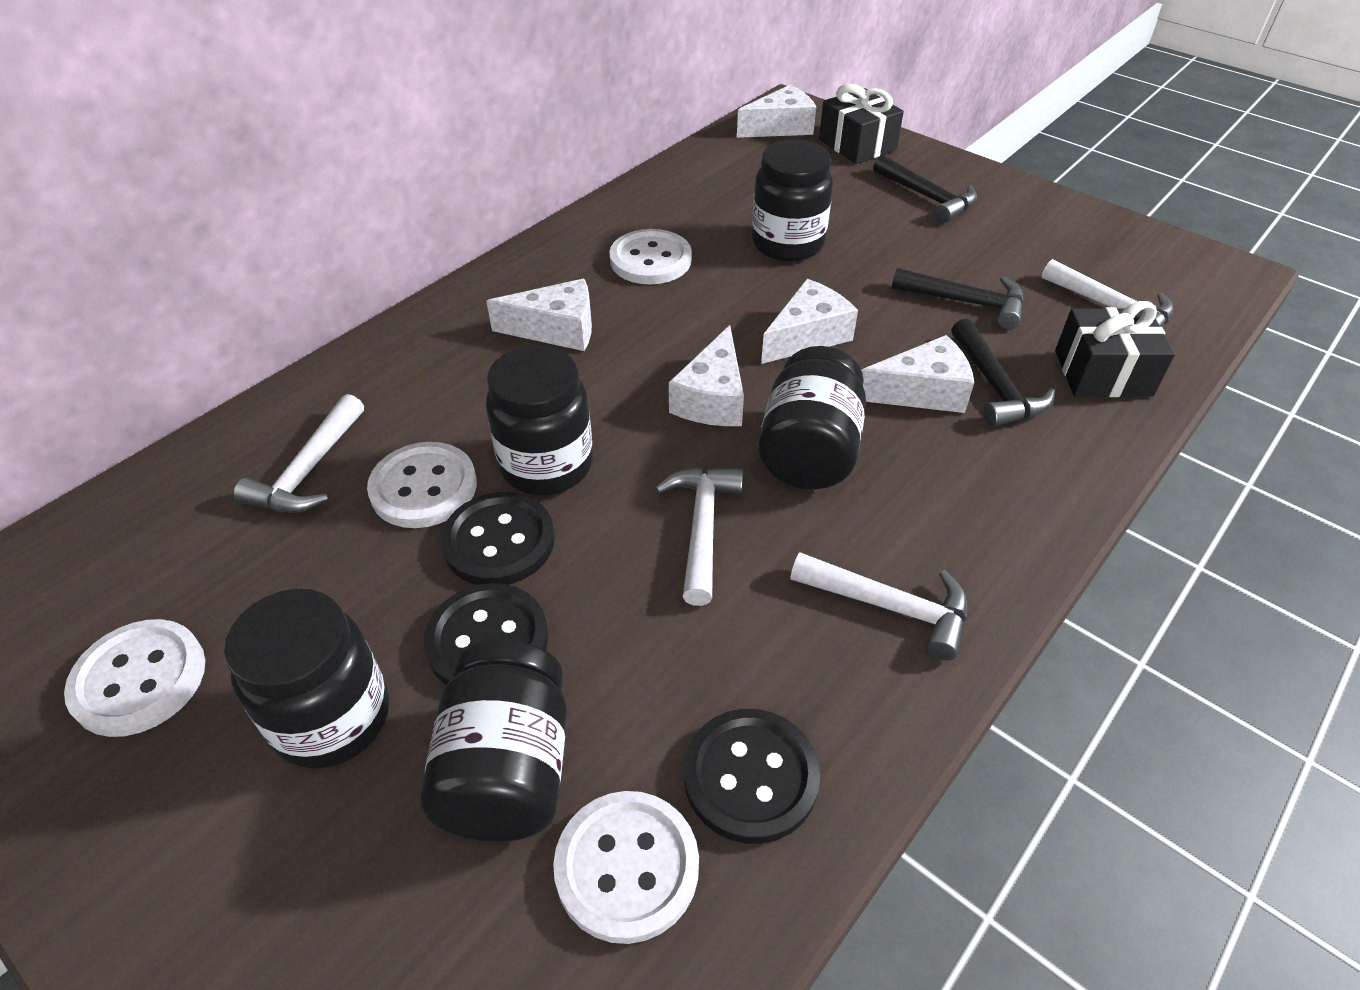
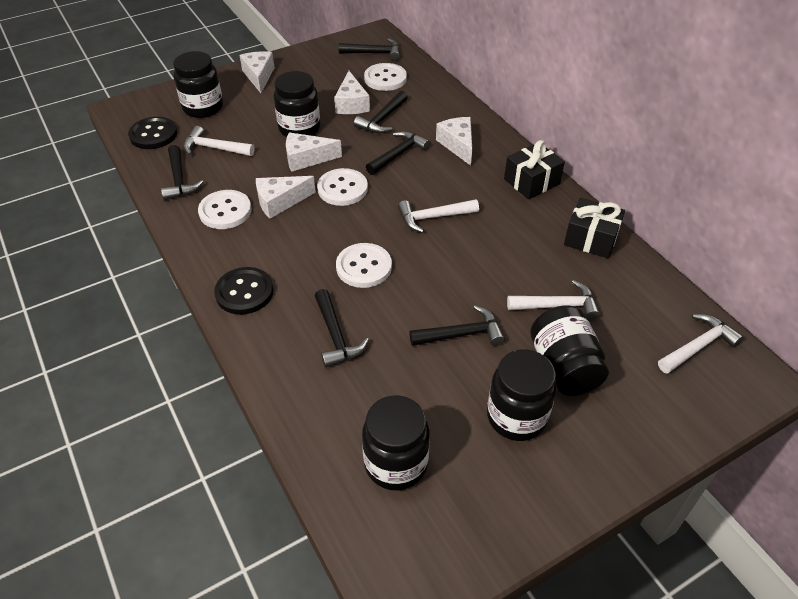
black button: 3 -> 2
black hammer: 3 -> 6

